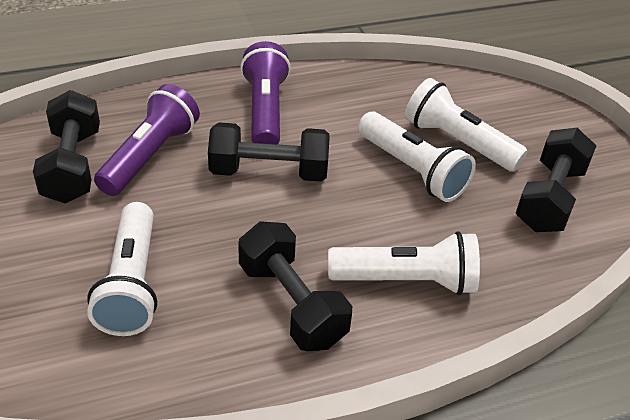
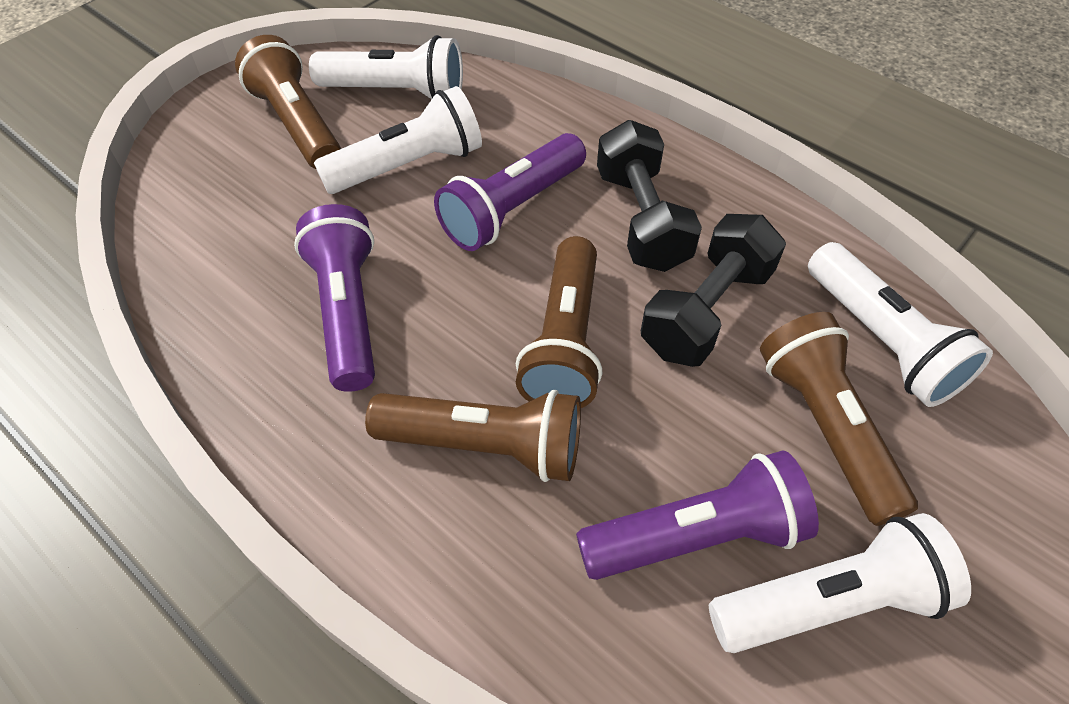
black dumbbell: 4 -> 2
brown flashlight: 0 -> 4
purple flashlight: 2 -> 3

